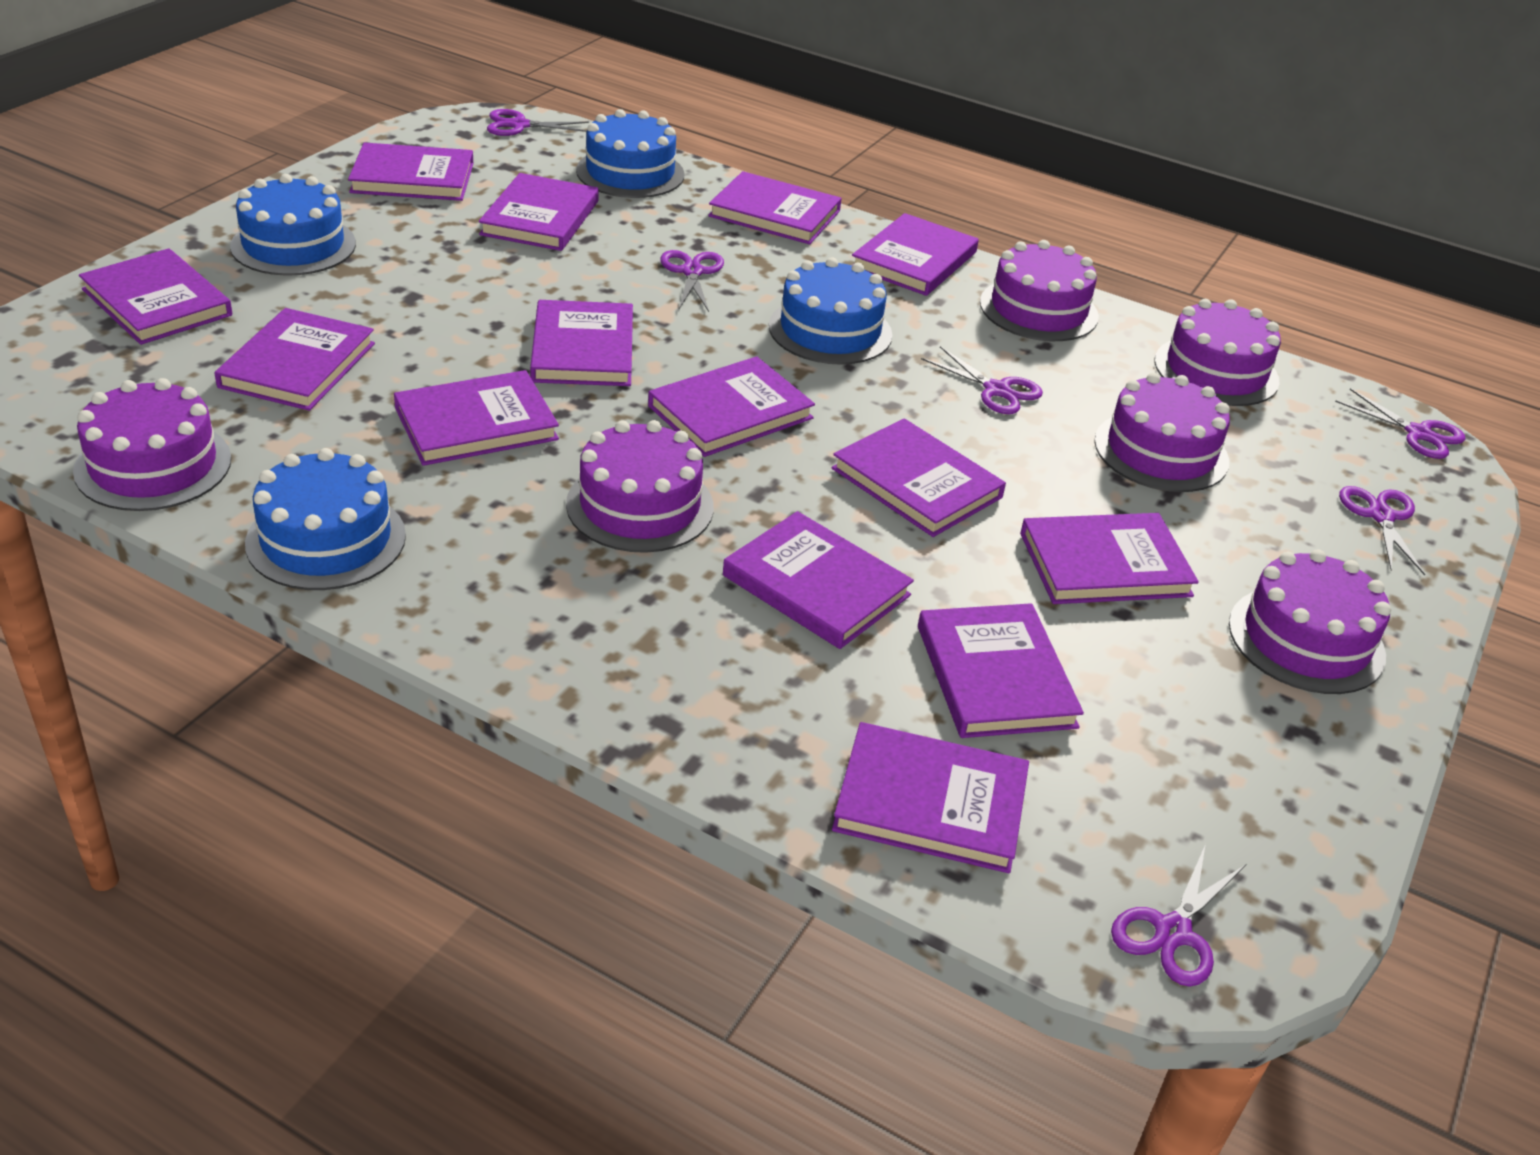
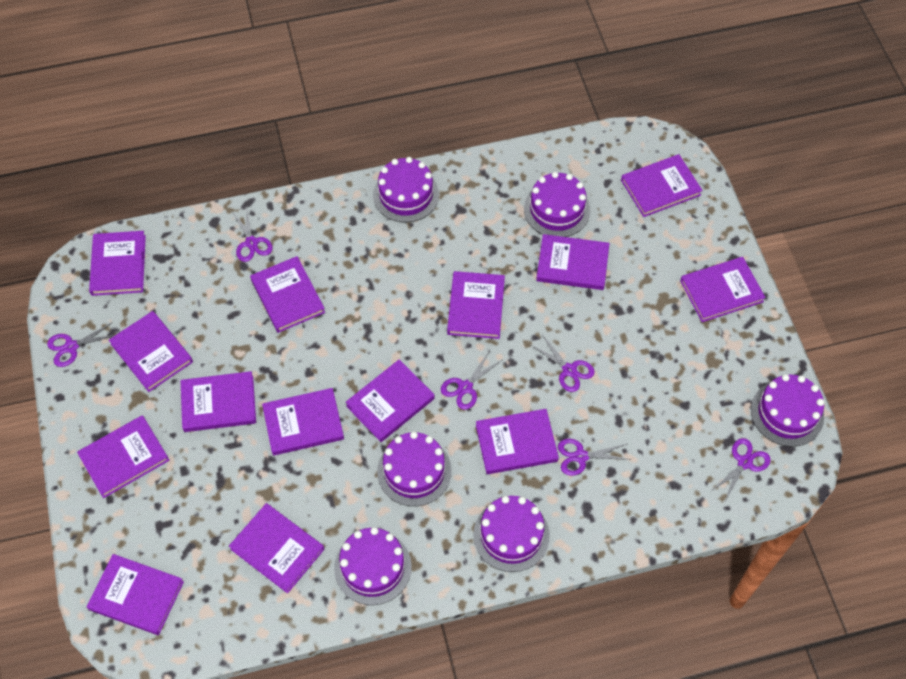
blue cake: 4 -> 0

